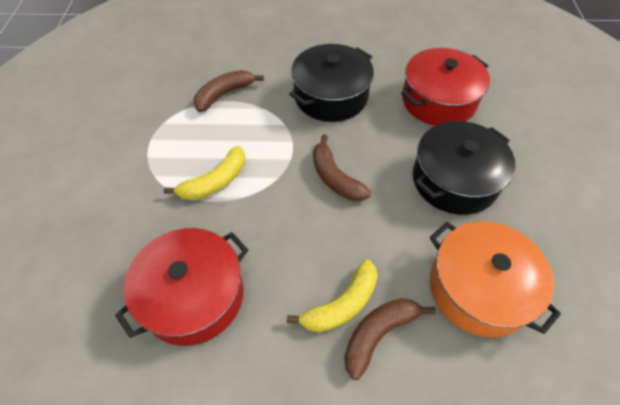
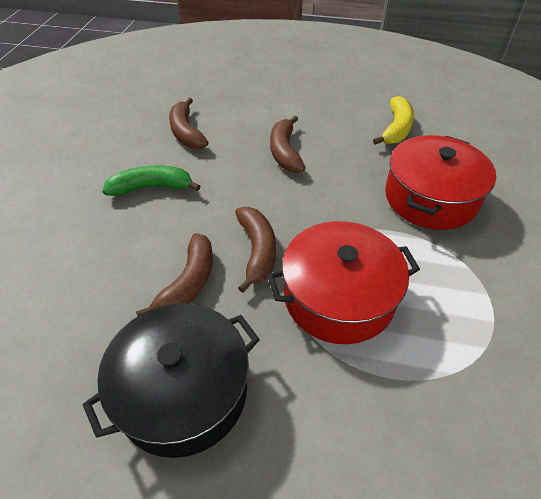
black pot: 2 -> 1
brown banana: 3 -> 4
green banana: 0 -> 1
orange pot: 1 -> 0
yellow banana: 2 -> 1

